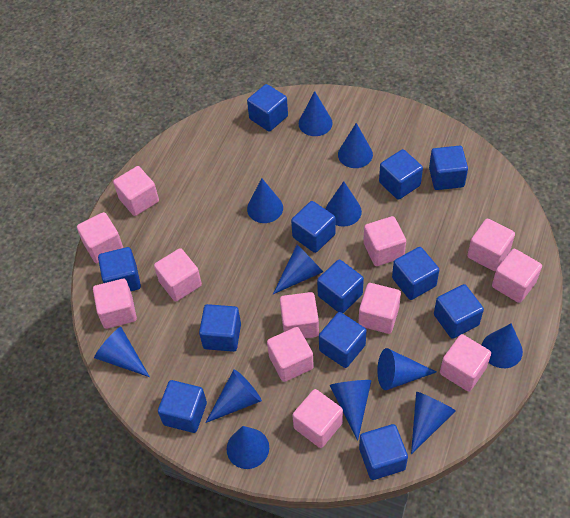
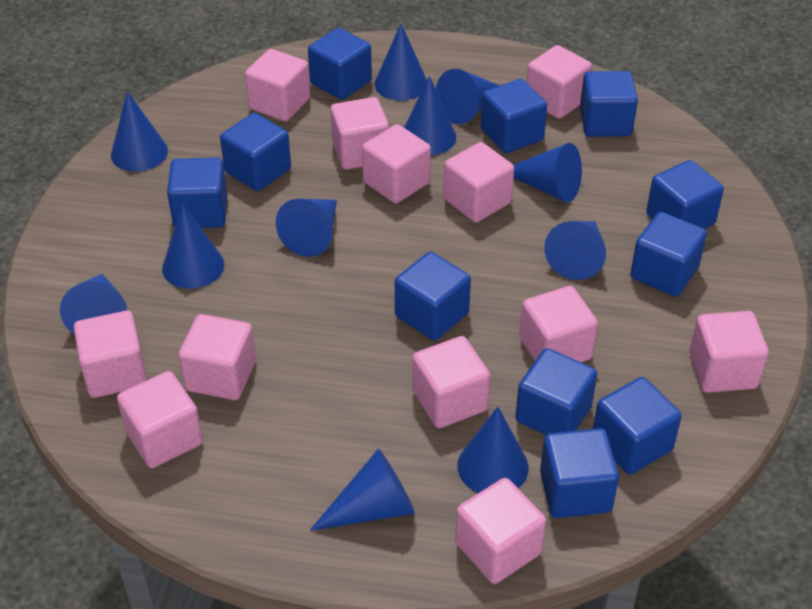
blue cone: 12 -> 11
blue cube: 12 -> 11

